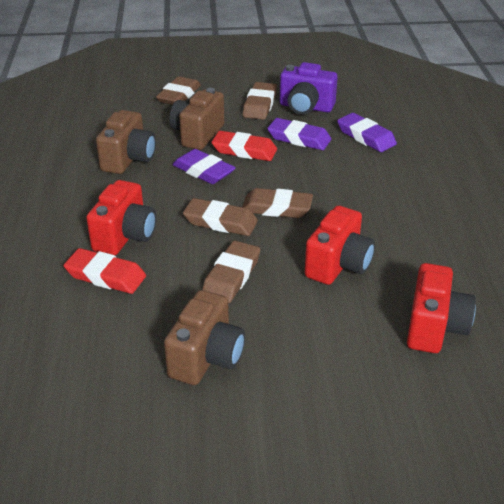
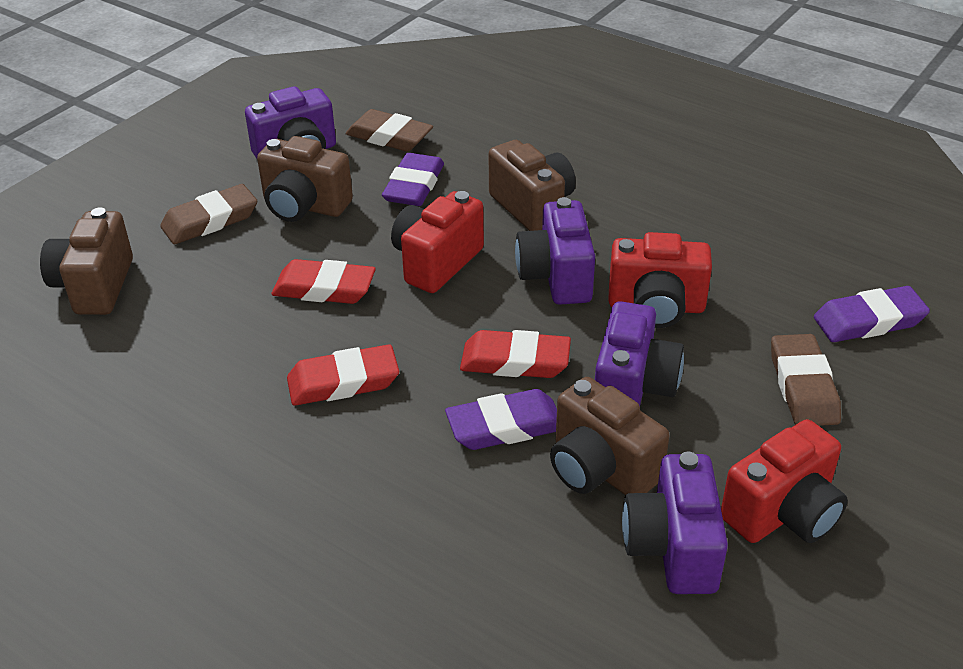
brown camera: 3 -> 4
brown eraser: 5 -> 3
purple camera: 1 -> 4
red eraser: 2 -> 3

